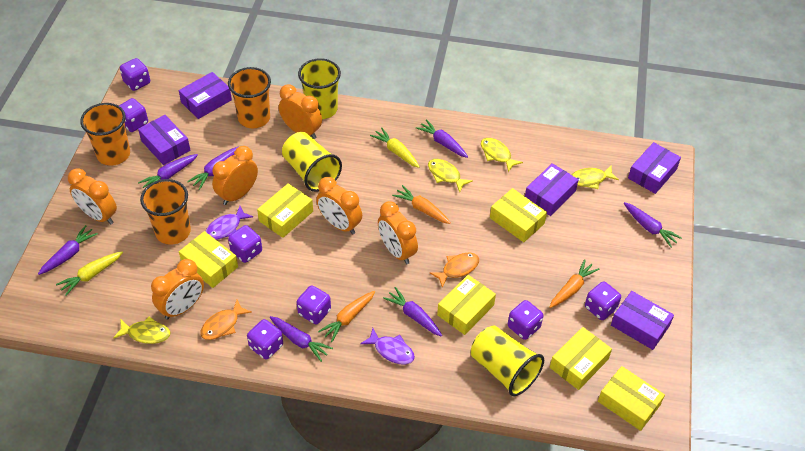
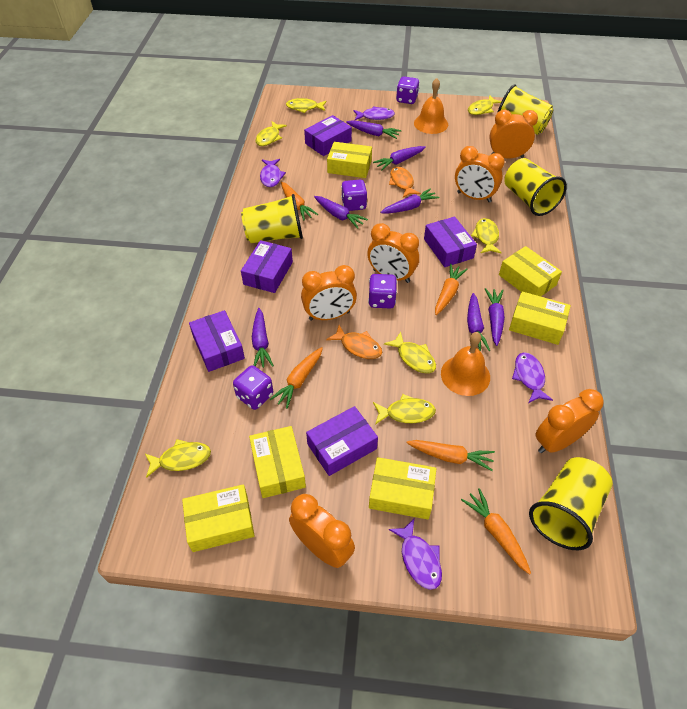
orange bell: 0 -> 2
orange carrot: 3 -> 5
orange cup: 3 -> 0
purple dice: 7 -> 4
purple fish: 2 -> 4
yellow carrot: 2 -> 0
yellow cup: 3 -> 4
yellow fish: 4 -> 7

